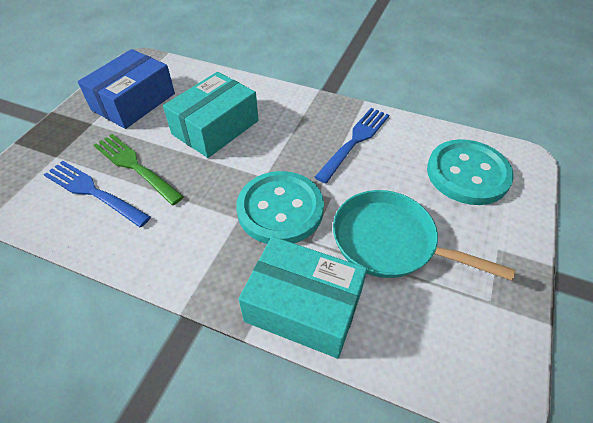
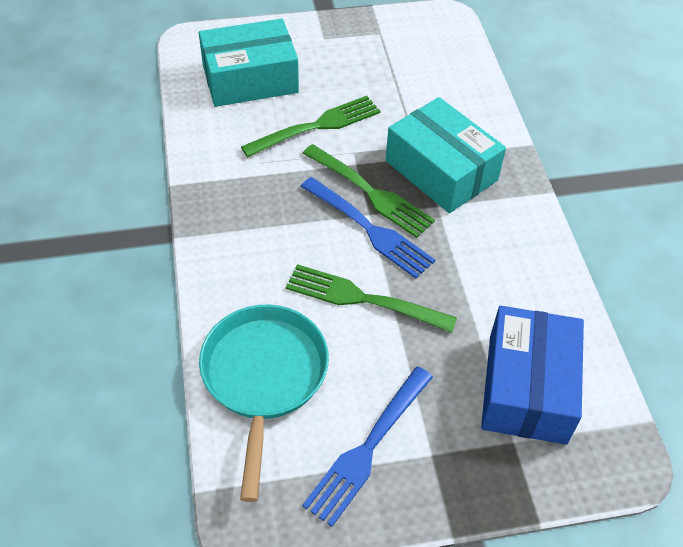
green fork: 1 -> 3
turquoise button: 2 -> 0

